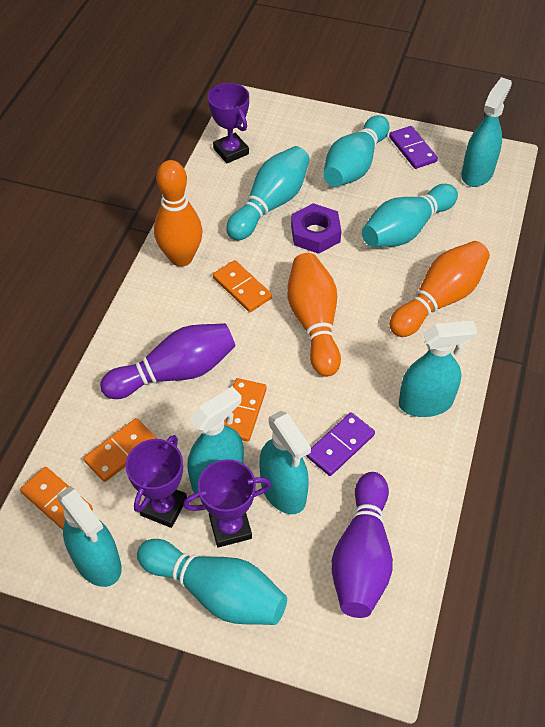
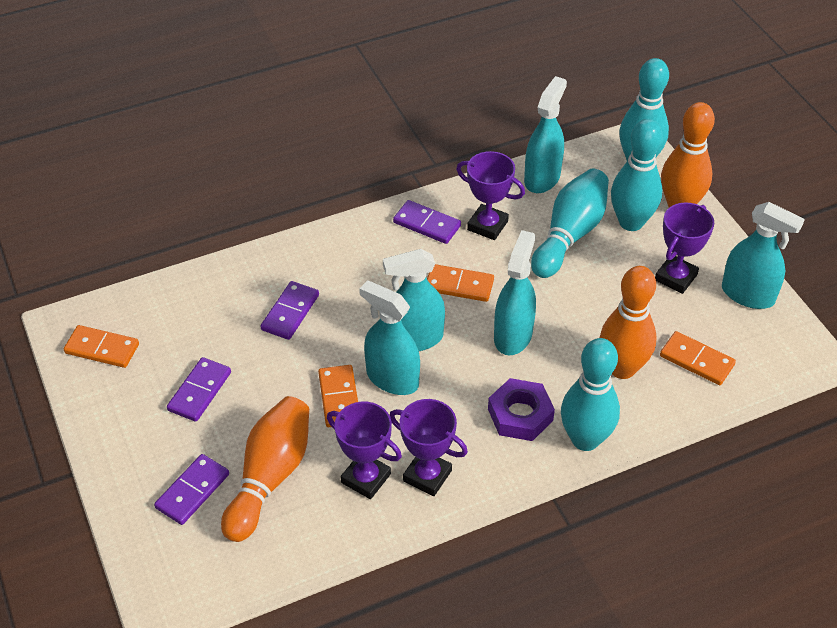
purple bowling pin: 2 -> 0
purple domino: 2 -> 4
purple trophy: 3 -> 4

